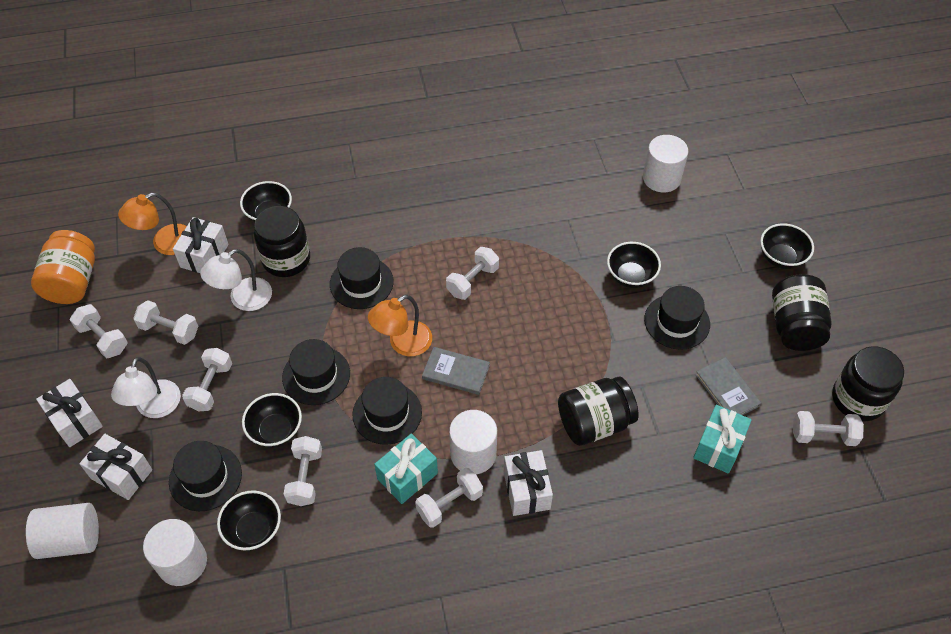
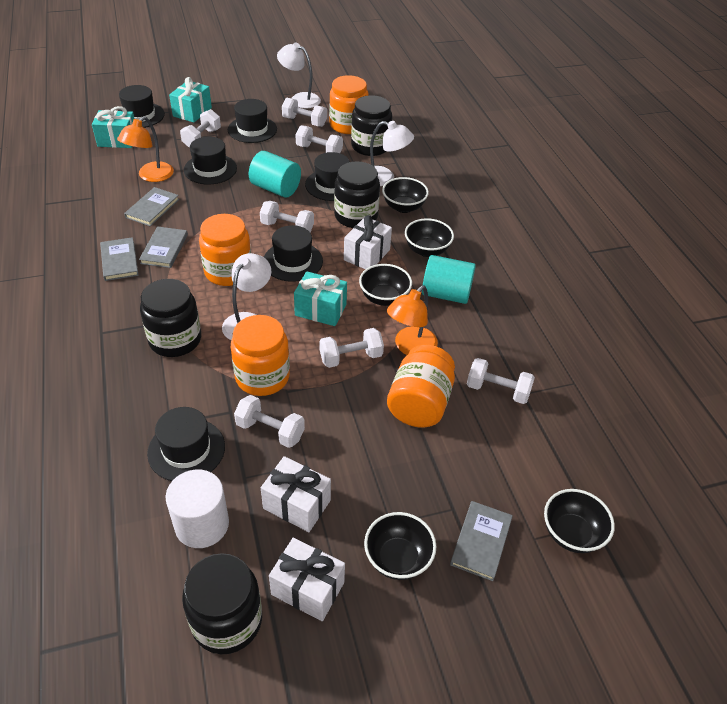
black hat: 5 -> 6
grey book: 2 -> 4
orange jar: 1 -> 4
turquoise cylinder: 0 -> 2
turquoise gift: 2 -> 3
white cylinder: 4 -> 1
white gift: 4 -> 3
white lamp: 2 -> 3

